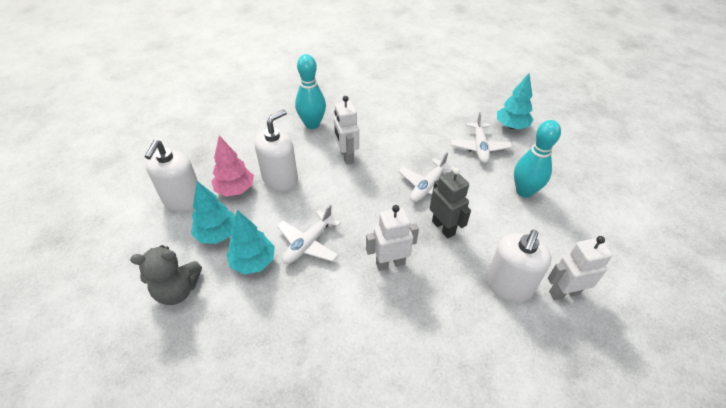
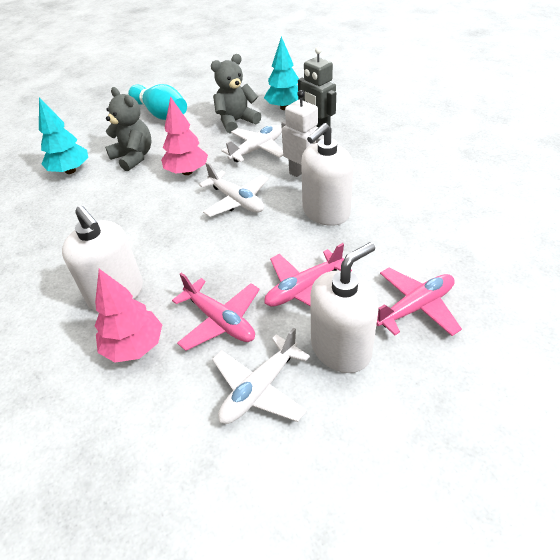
grey teddy bear: 1 -> 2
pink plane: 0 -> 3
pink tree: 1 -> 2
turquoise bowling pin: 2 -> 1
turquoise tree: 3 -> 2
white robot: 3 -> 1

